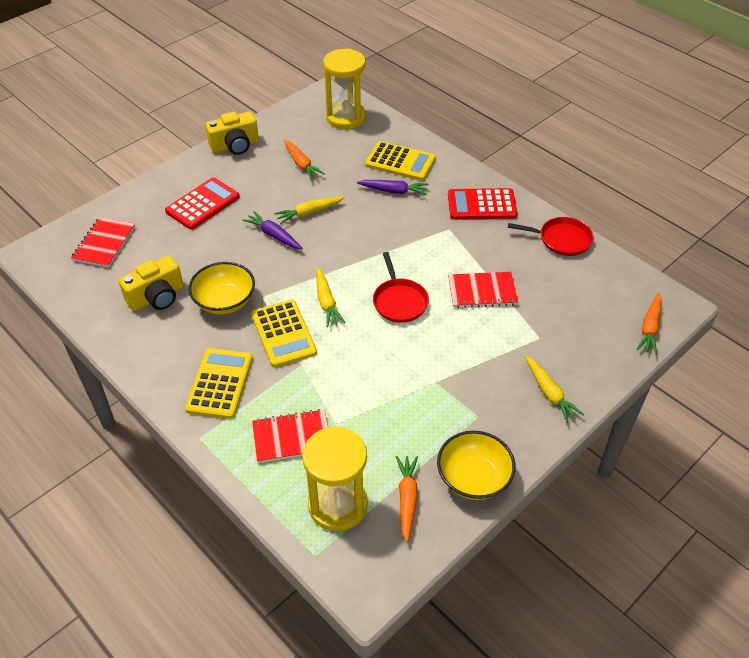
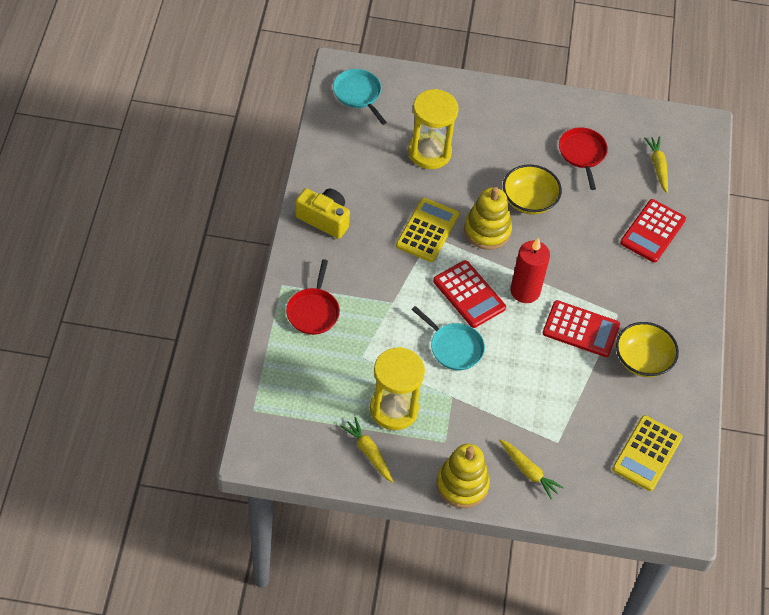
orange carrot: 3 -> 0
purple carrot: 2 -> 0
red calculator: 2 -> 3
red candle: 0 -> 1
red notebook: 3 -> 0
turquoise pan: 0 -> 2
yellow calculator: 3 -> 2
yellow camera: 2 -> 1
yellow stacking toy: 0 -> 2

